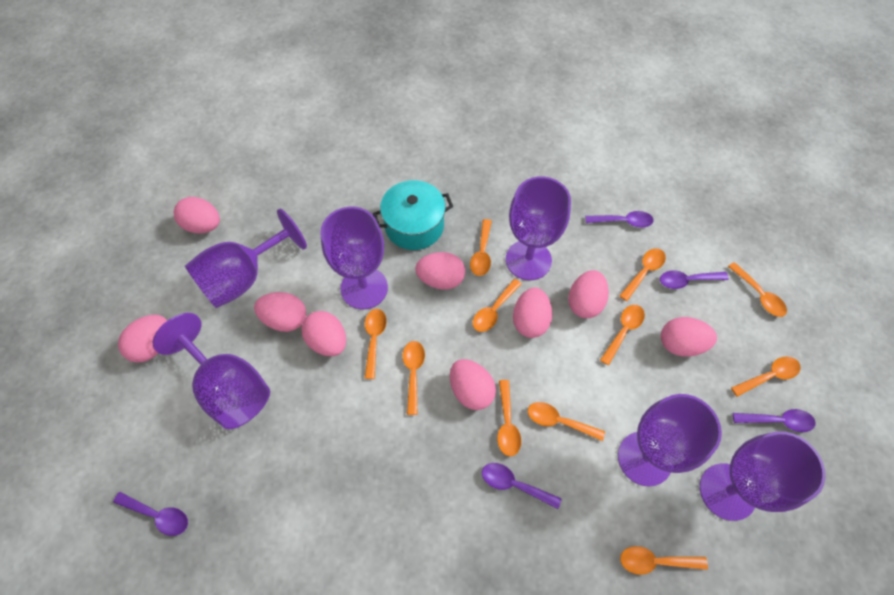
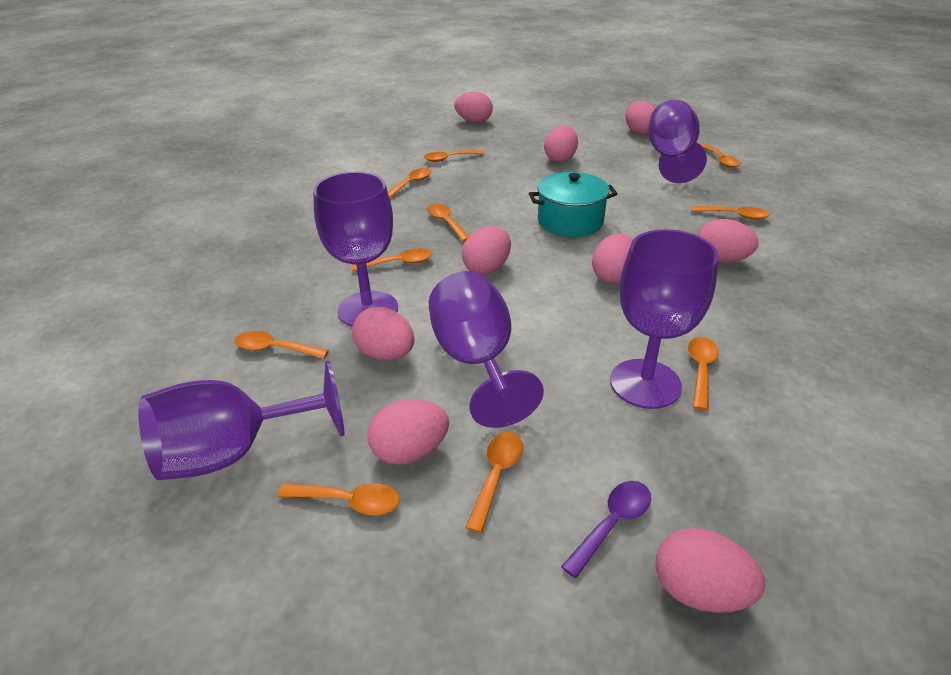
orange spoon: 11 -> 10
purple goblet: 6 -> 5
purple spoon: 5 -> 1

